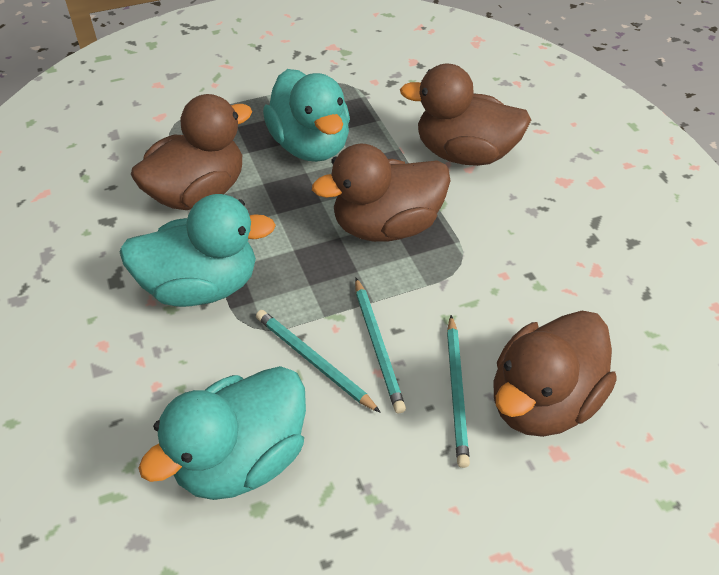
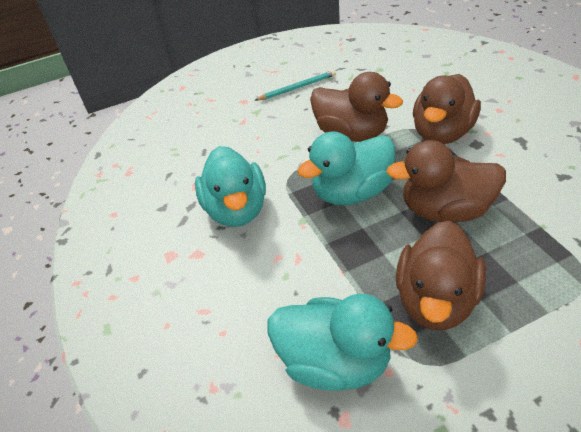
turquoise pencil: 3 -> 1

